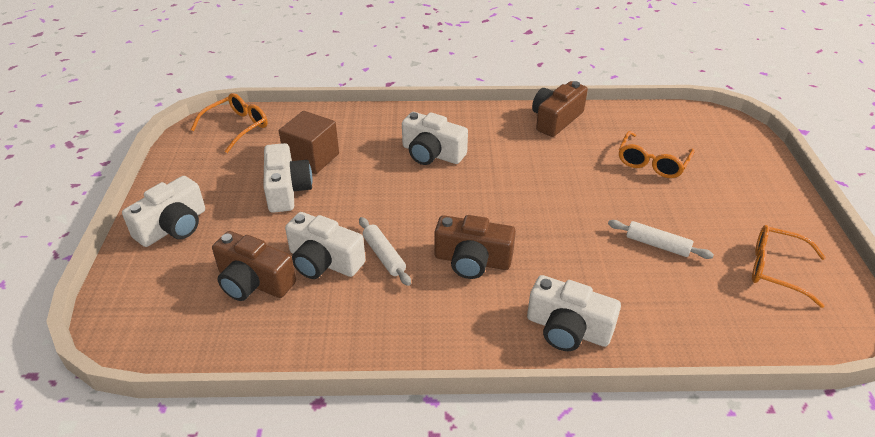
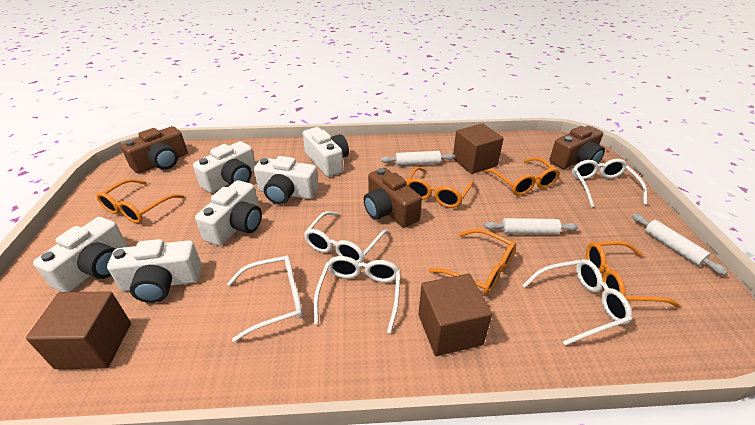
brown cube: 1 -> 3
orange glasses: 3 -> 5
white camera: 5 -> 6
white glasses: 0 -> 5
white rolling pin: 2 -> 3

